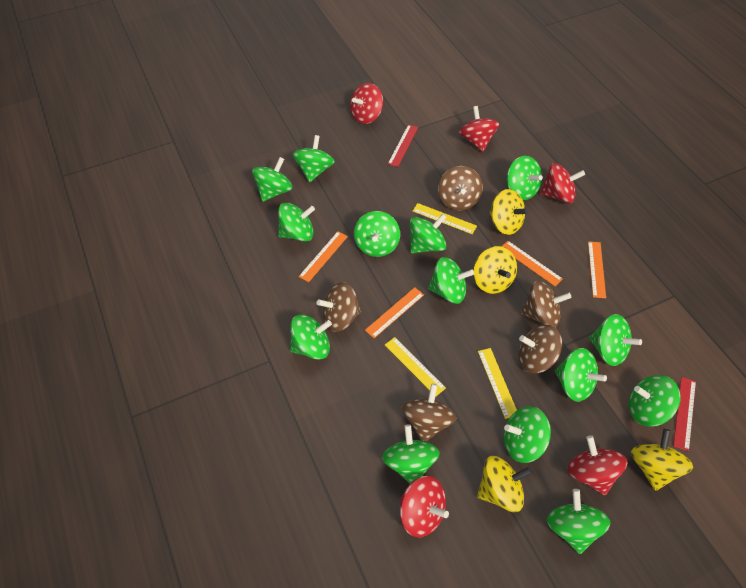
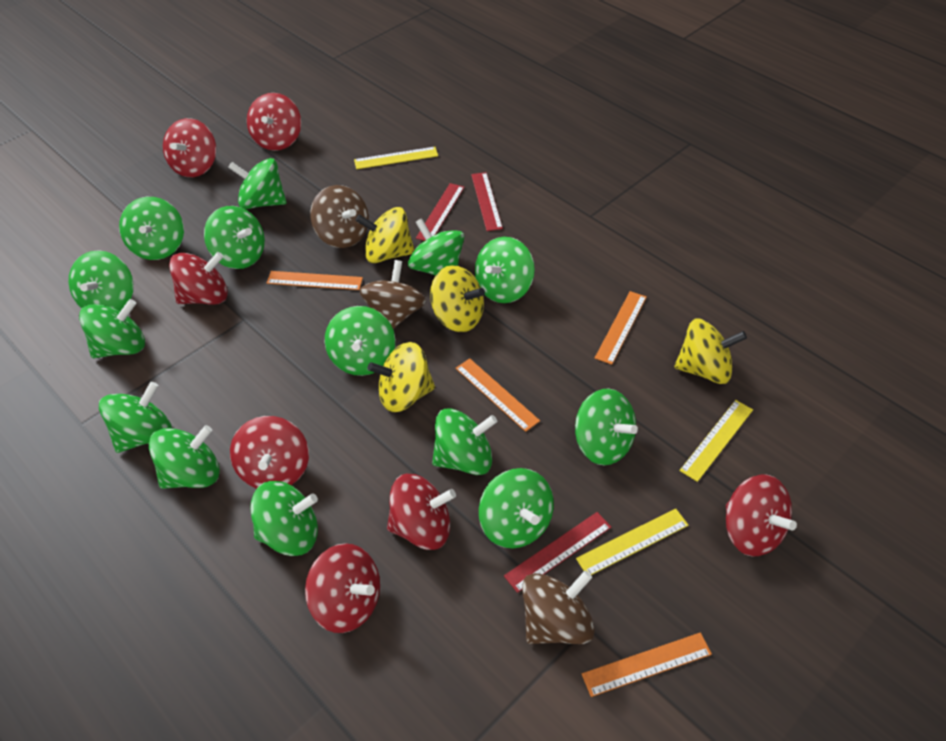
brown spinning top: 5 -> 3
red ruler: 2 -> 3
red spinning top: 5 -> 7

